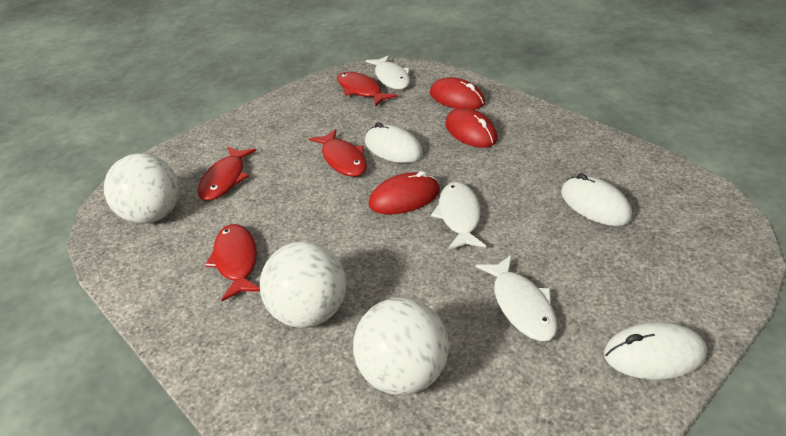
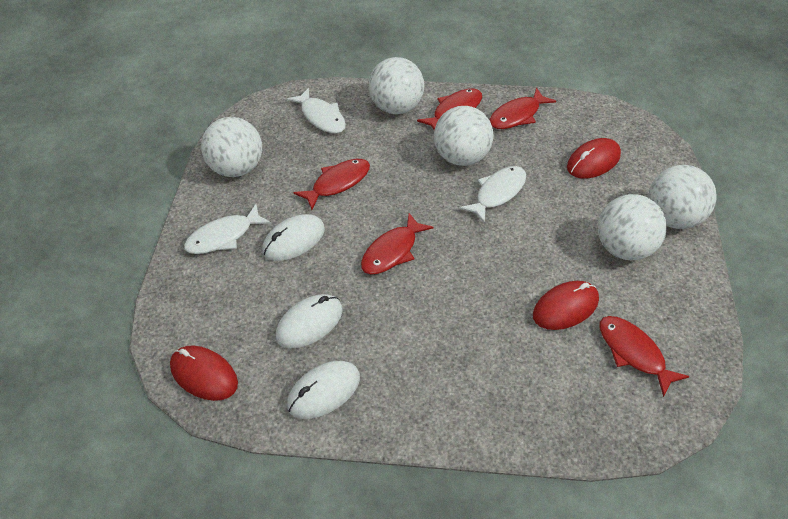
red fish: 4 -> 5
white ball: 3 -> 5

